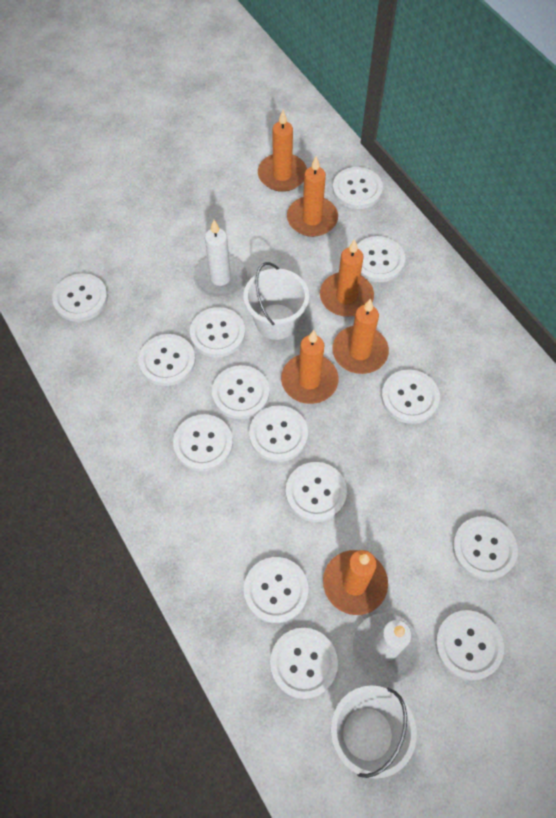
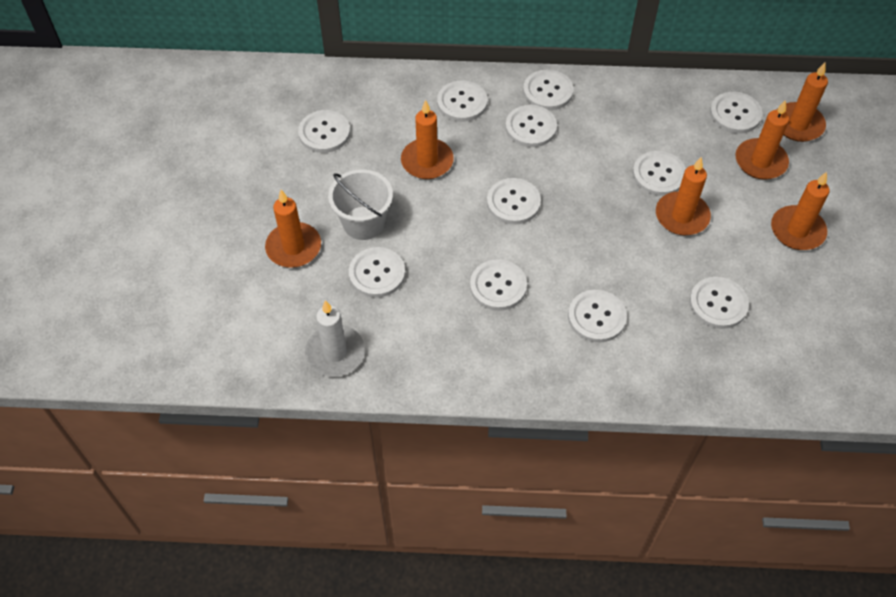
white bucket: 2 -> 1
white button: 14 -> 11
white candle: 2 -> 1

